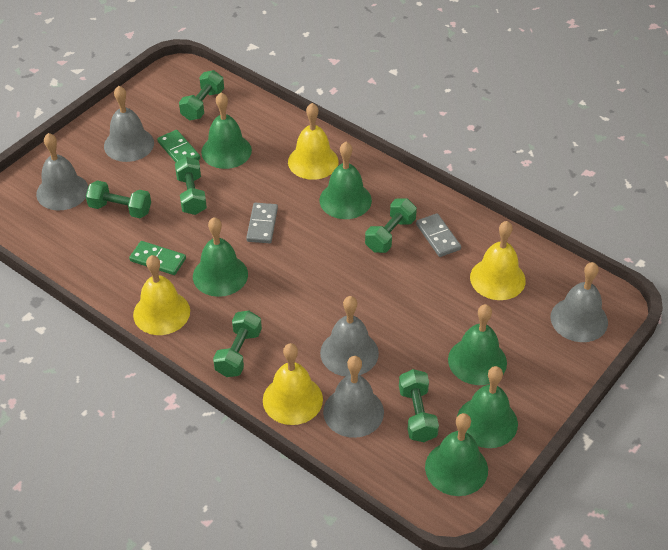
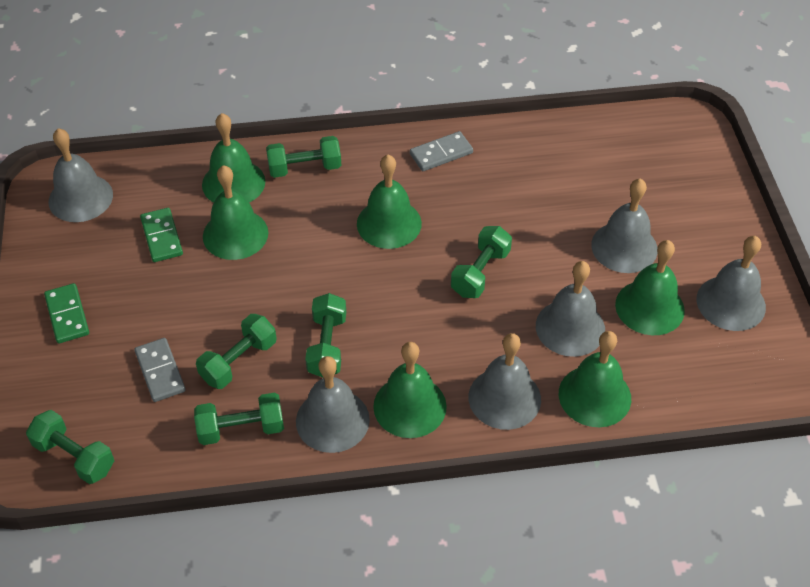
grey bell: 5 -> 6
yellow bell: 4 -> 0

